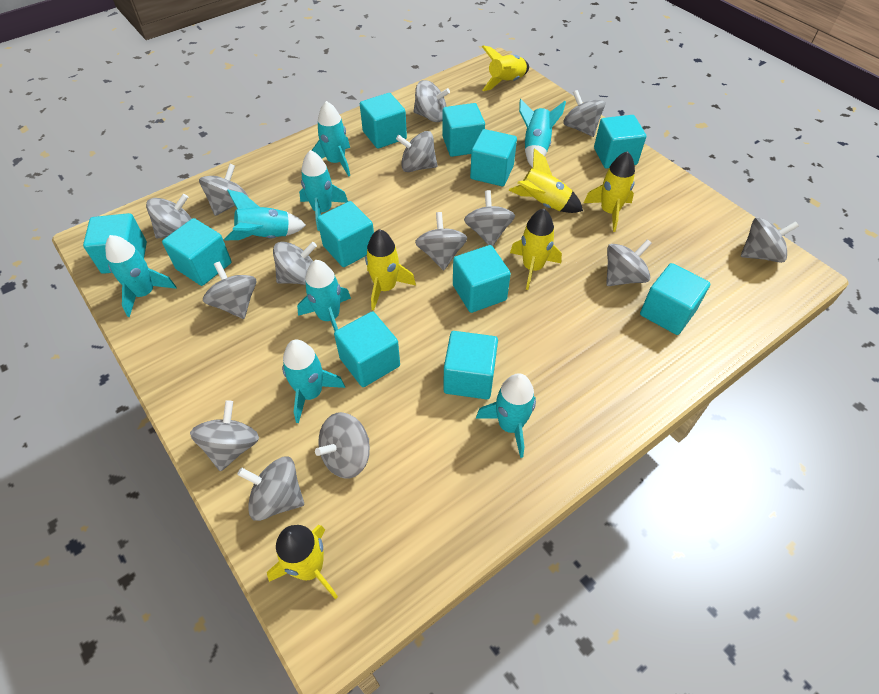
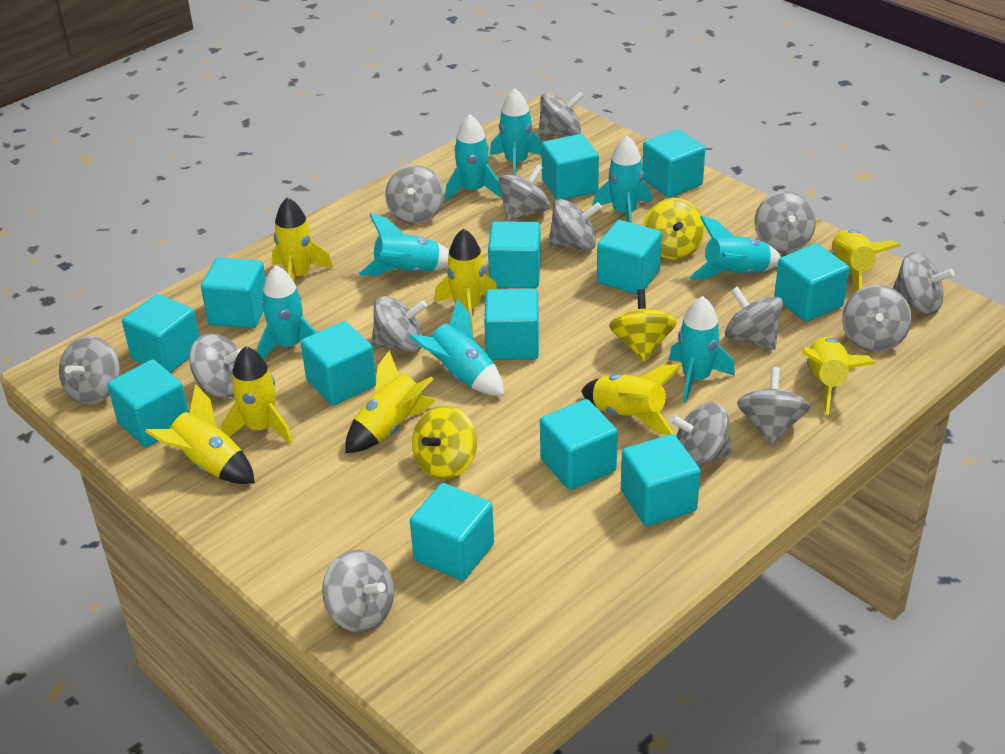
turquoise cube: 11 -> 13
yellow rocket: 6 -> 8
yellow spinning top: 0 -> 3

